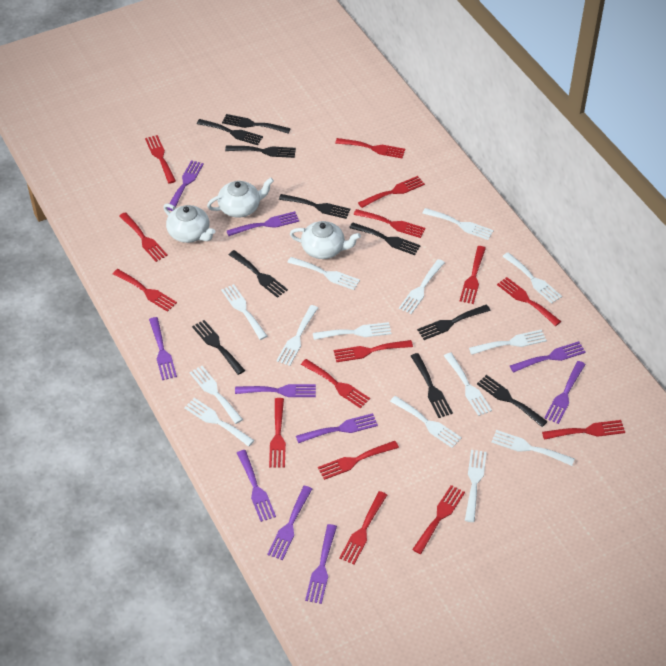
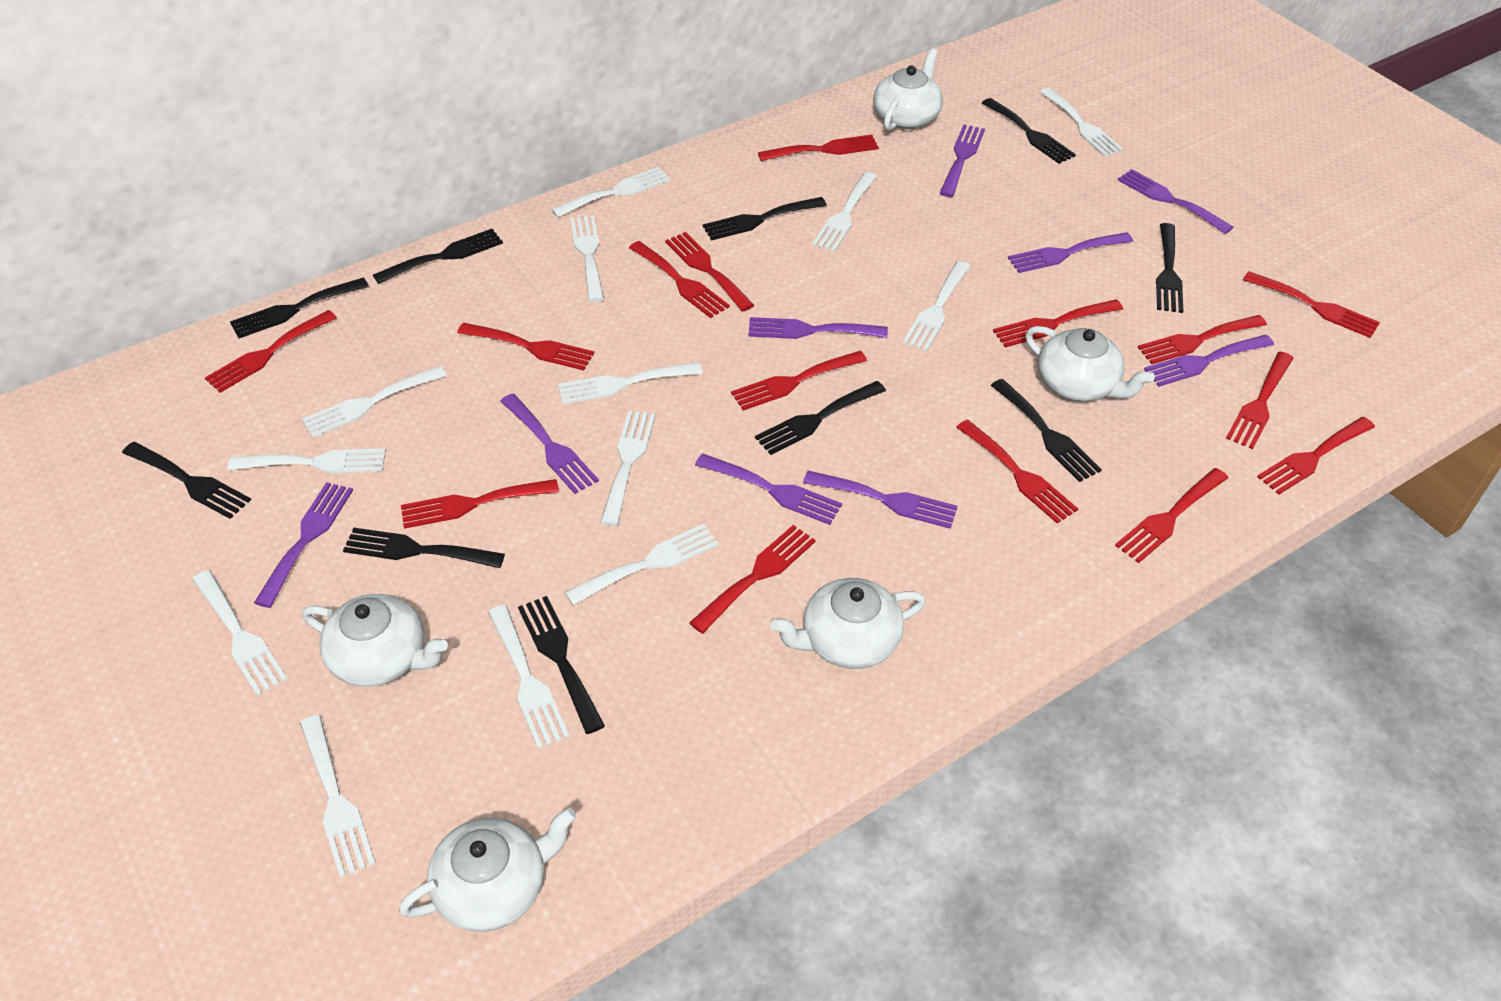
purple fork: 10 -> 9
white fork: 14 -> 13
white teapot: 3 -> 5

